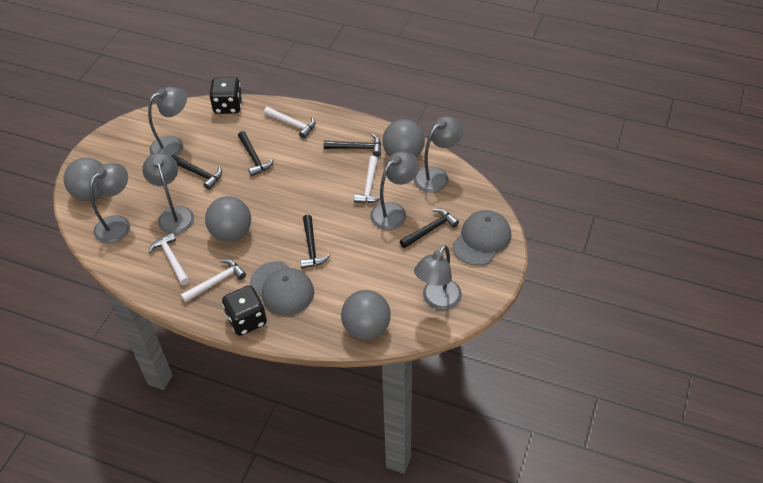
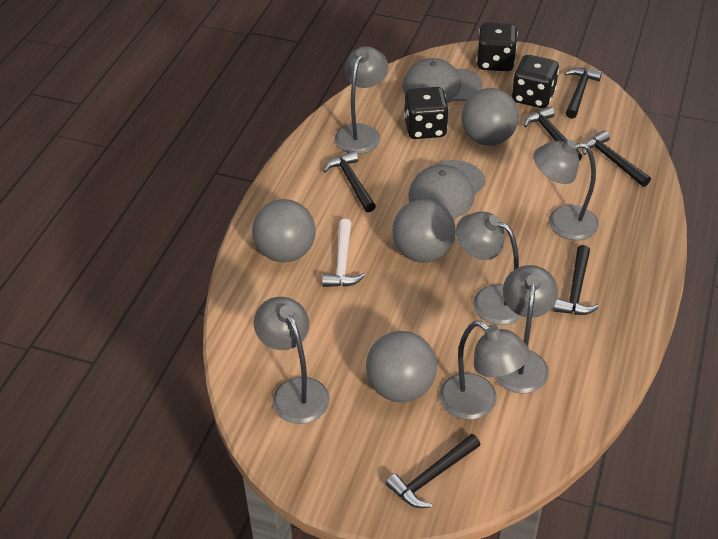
black dice: 2 -> 3
black hammer: 5 -> 6
white hammer: 4 -> 1

